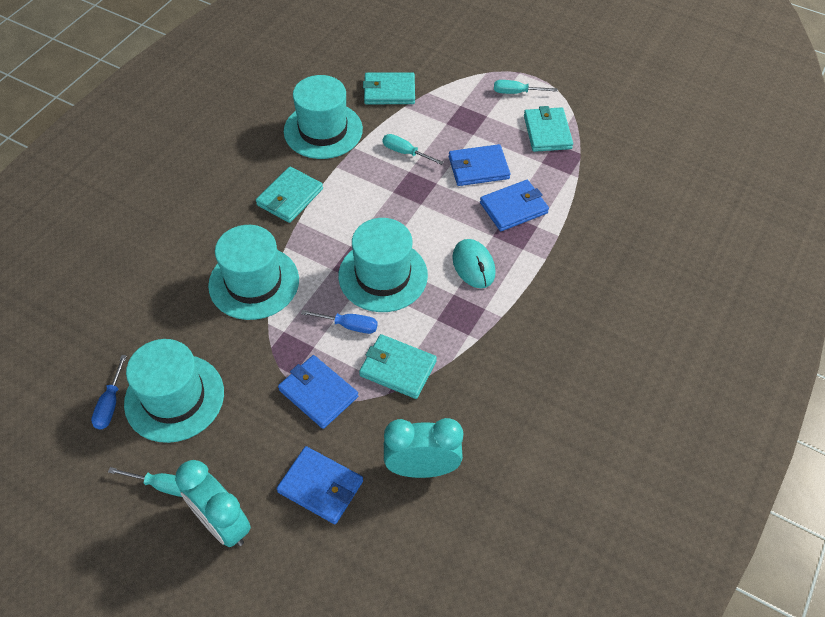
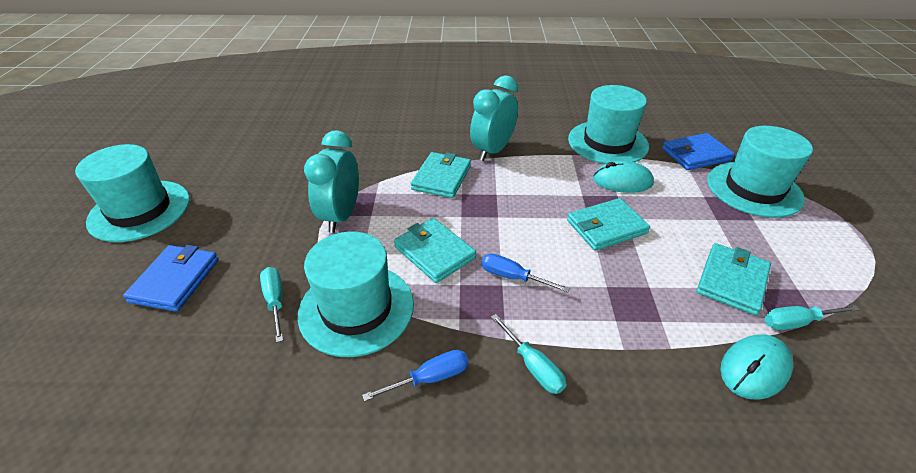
blue wallet: 4 -> 2
turquoise mouse: 1 -> 2

